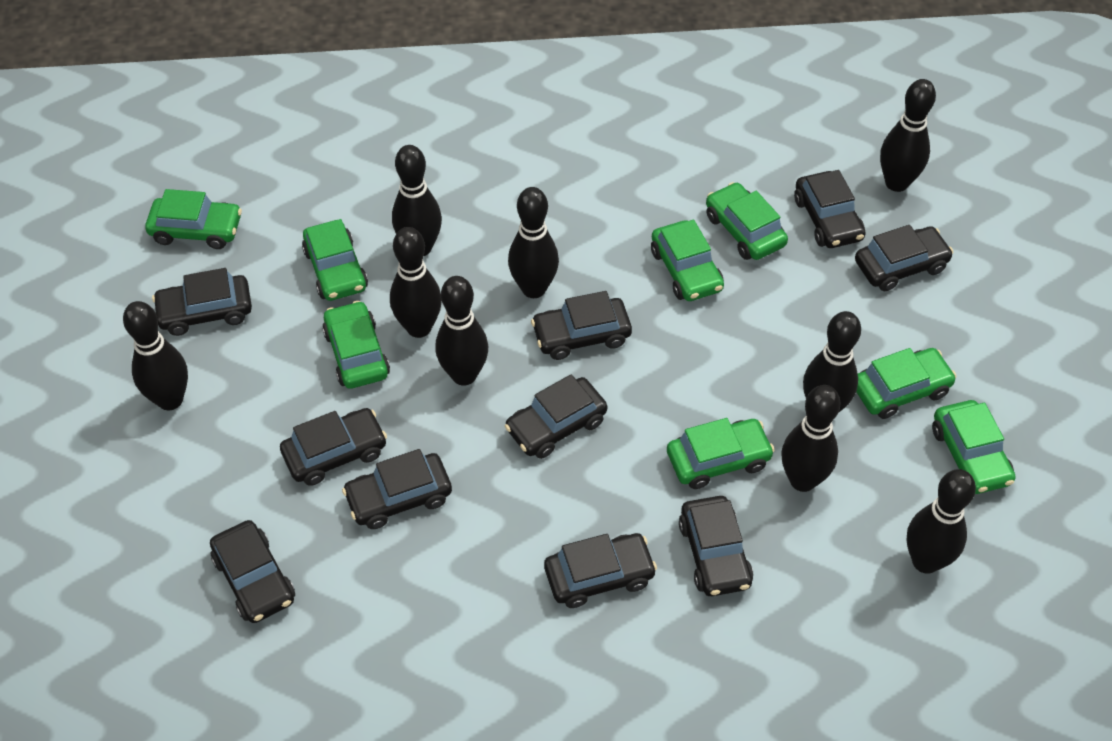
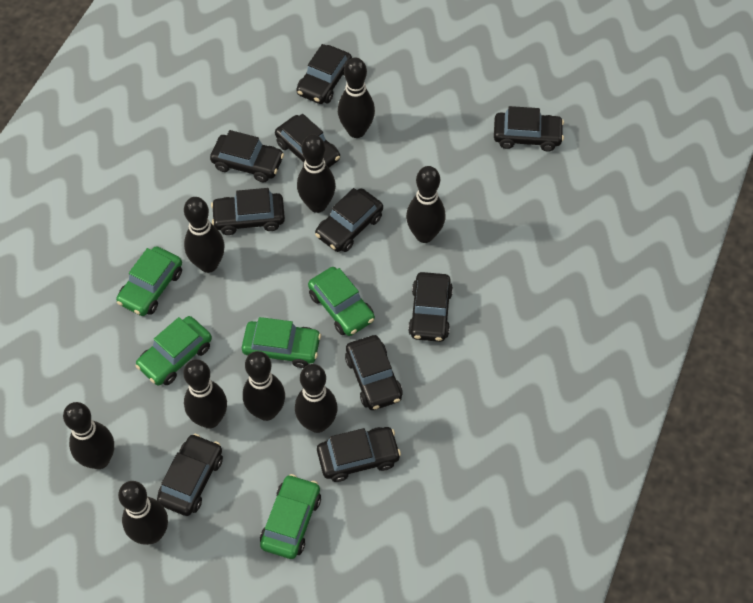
green car: 8 -> 5

